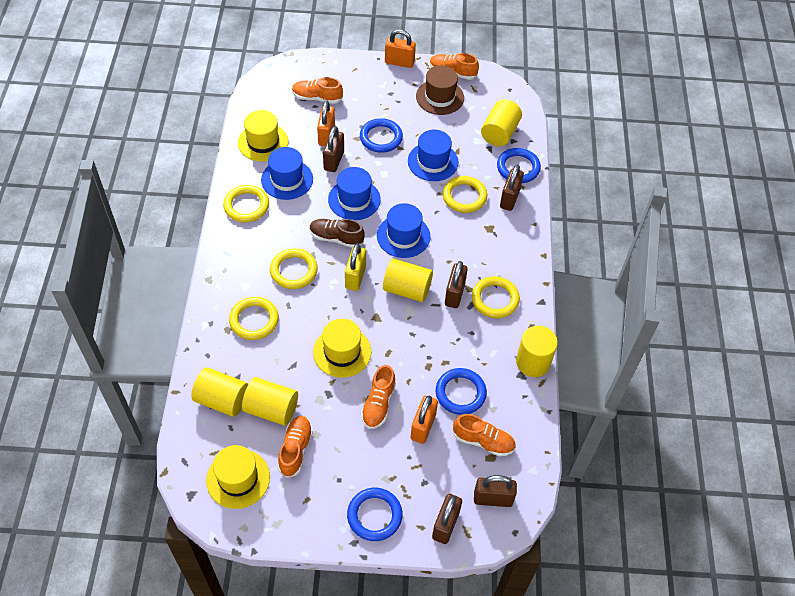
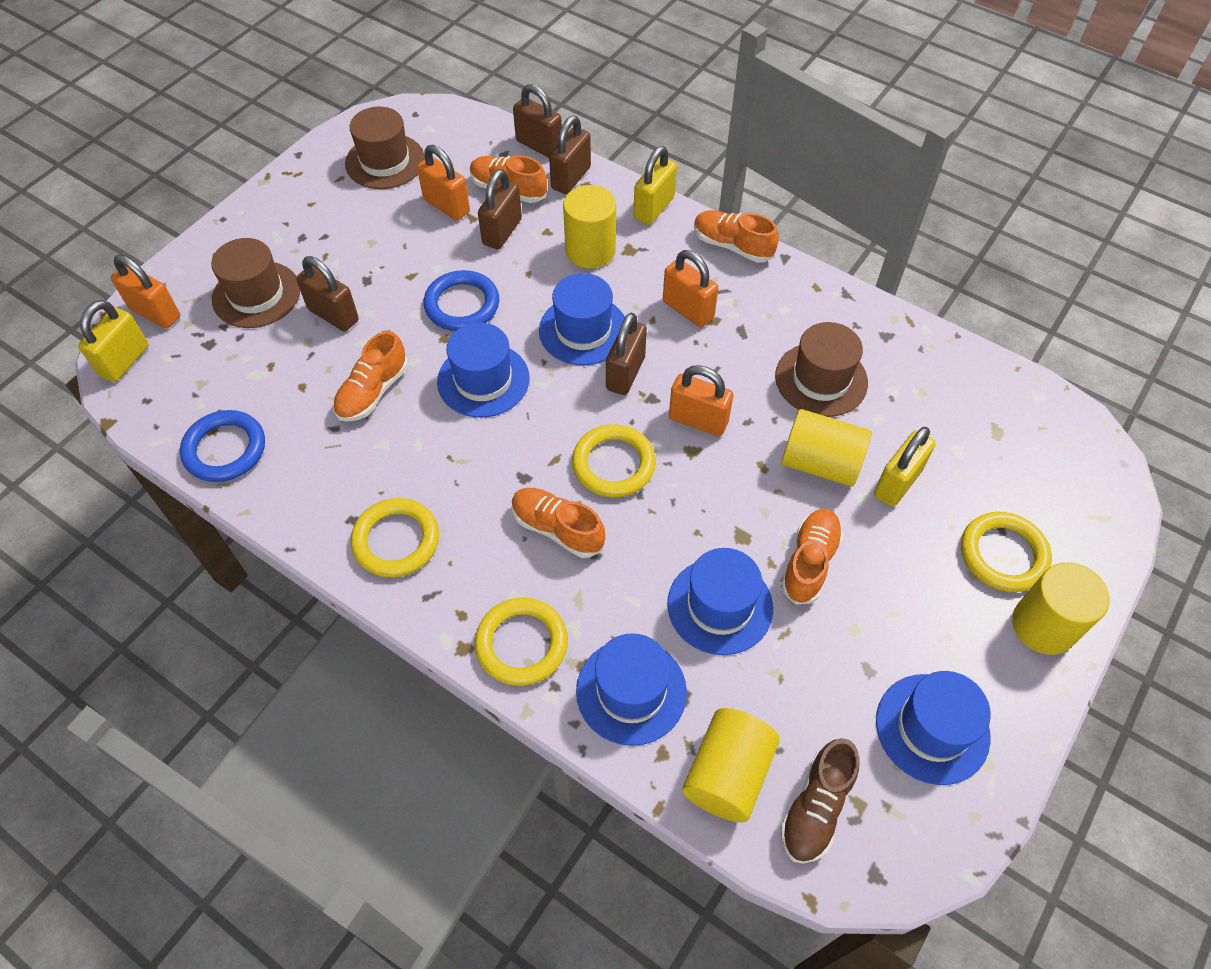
blue hat: 4 -> 5
blue ring: 4 -> 2
brown hat: 1 -> 3
orange padlock: 3 -> 4
yellow cylinder: 5 -> 4
yellow hat: 3 -> 0
yellow padlock: 1 -> 3
yellow ring: 5 -> 4

